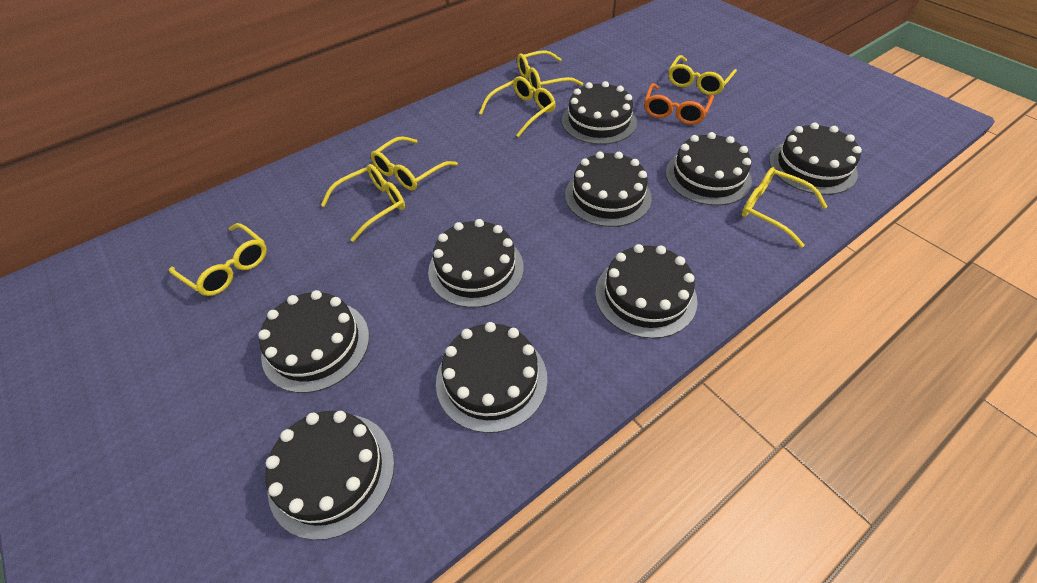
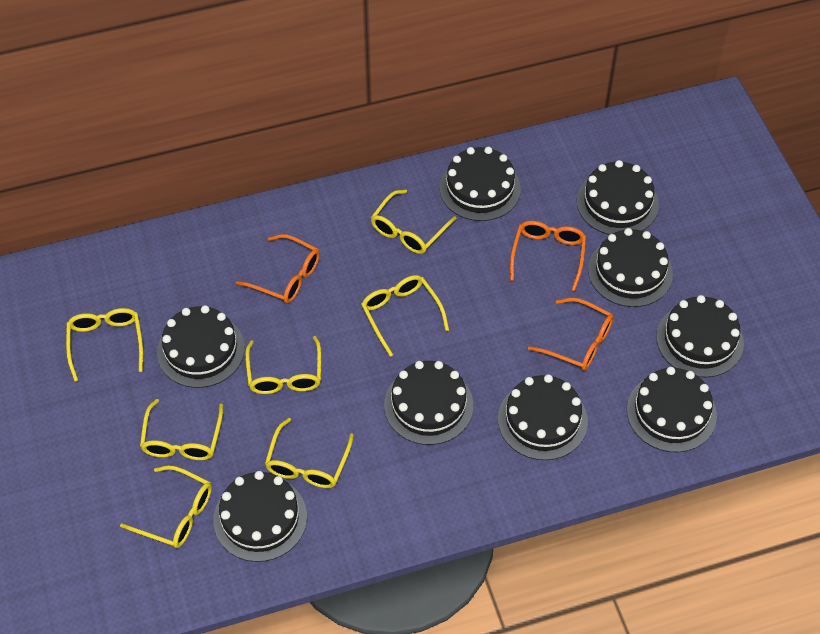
orange glasses: 1 -> 3

